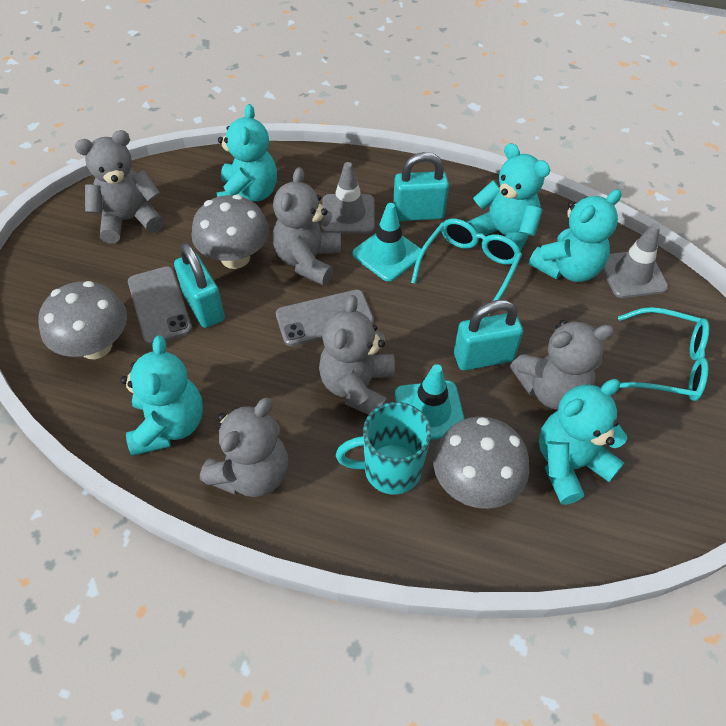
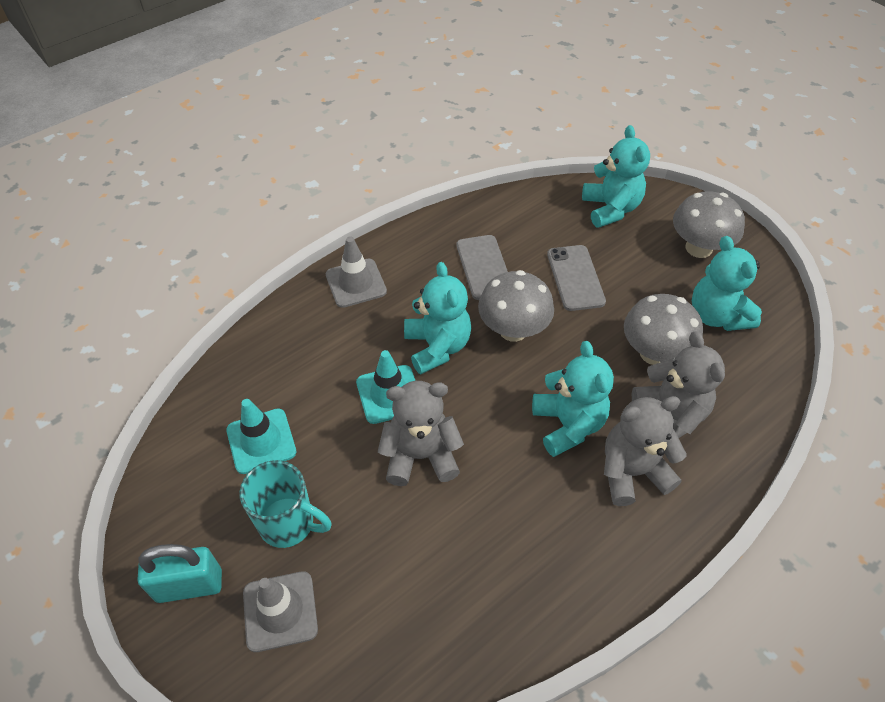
grey teddy bear: 5 -> 3
turquoise glasses: 2 -> 0
turquoise padlock: 3 -> 1
turquoise teddy bear: 5 -> 4

